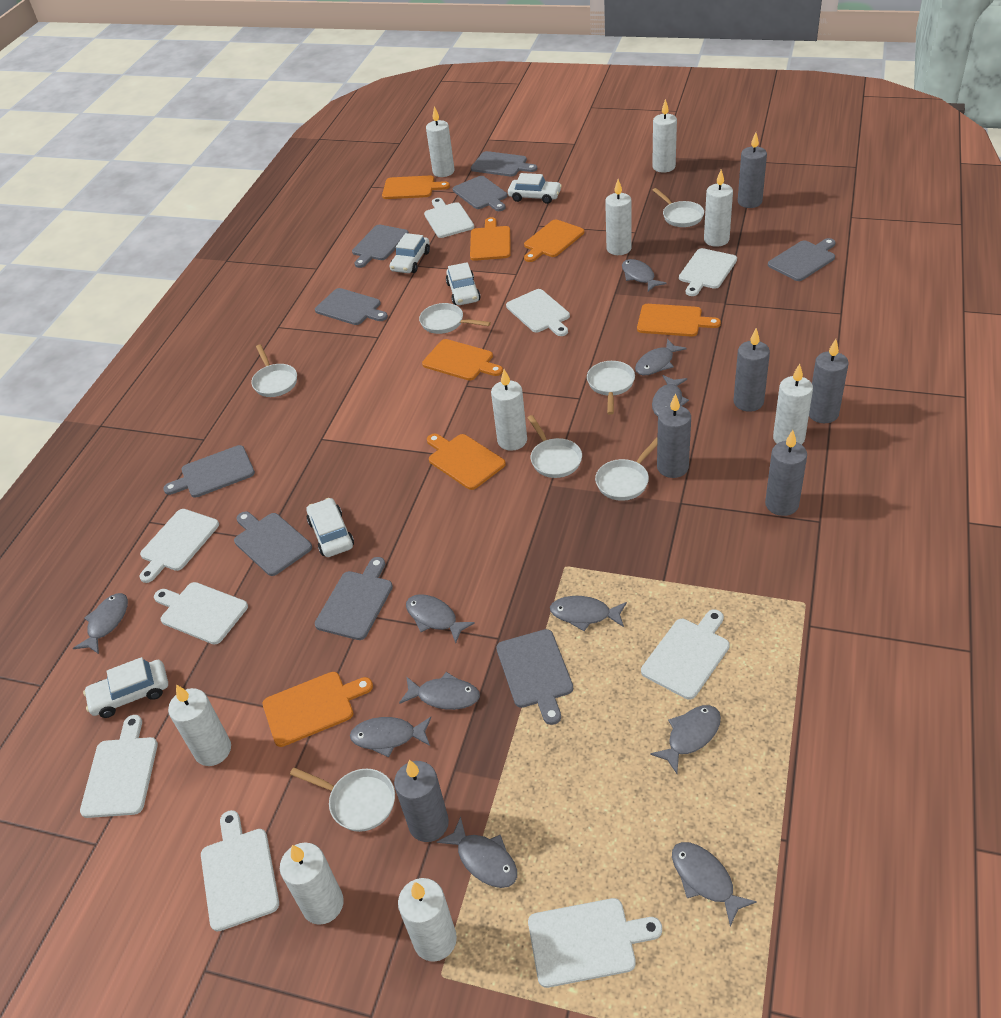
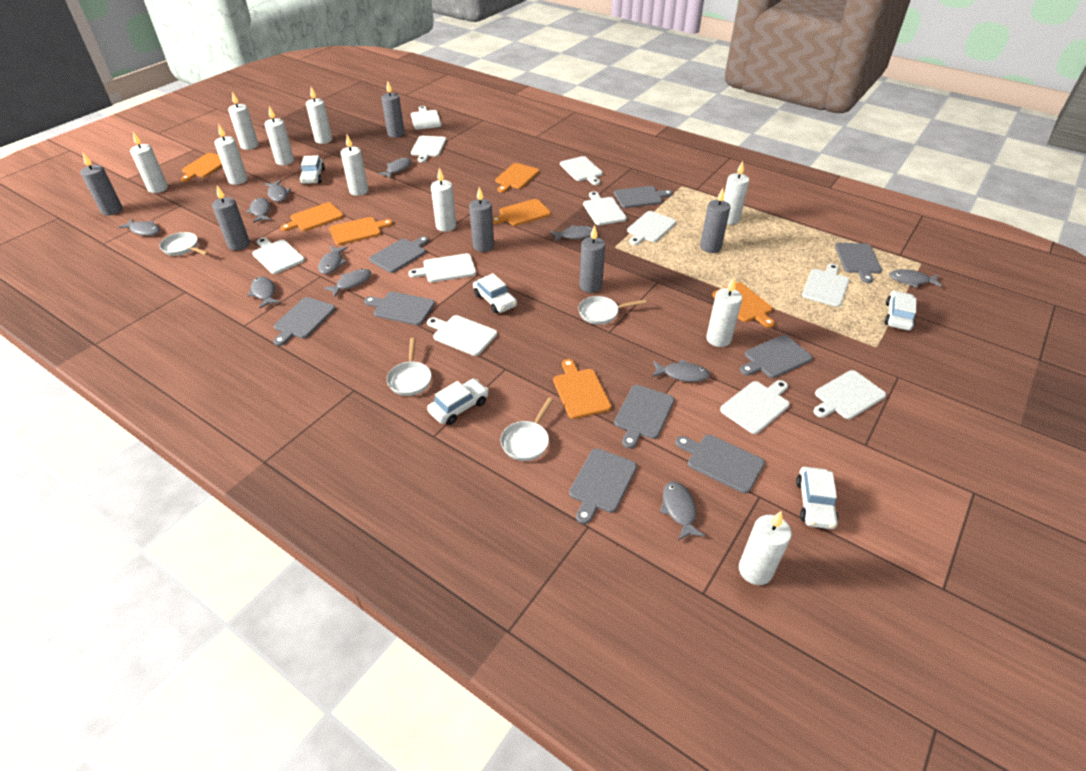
white candle: 9 -> 10
white cutting board: 9 -> 11
white pan: 7 -> 4

